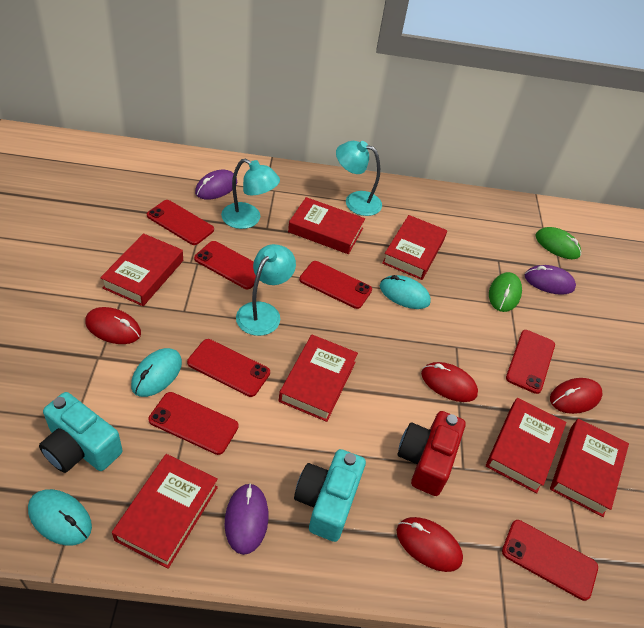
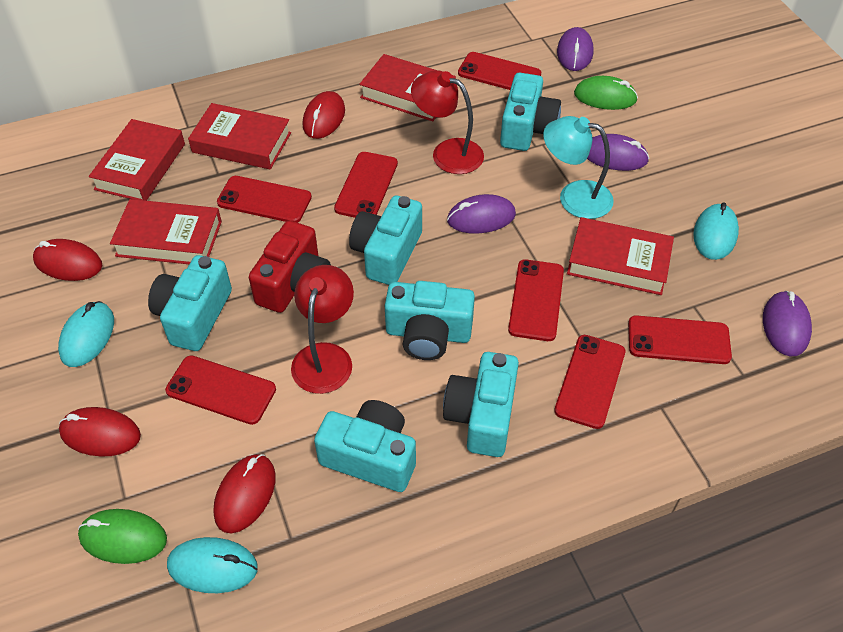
purple mouse: 3 -> 4
red book: 7 -> 5
red lamp: 0 -> 2
turquoise camera: 2 -> 6
turquoise lamp: 3 -> 1

